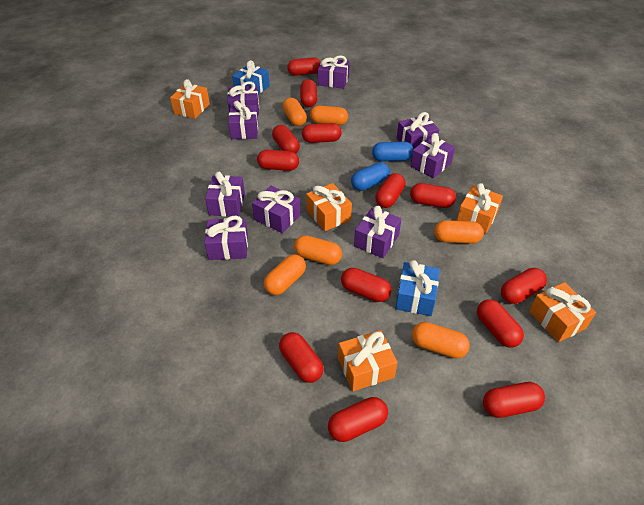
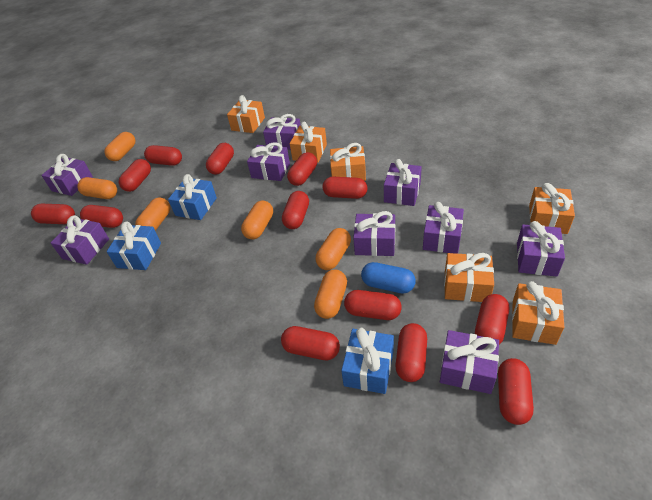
blue capsule: 2 -> 1
blue gift: 2 -> 3
orange gift: 5 -> 6

